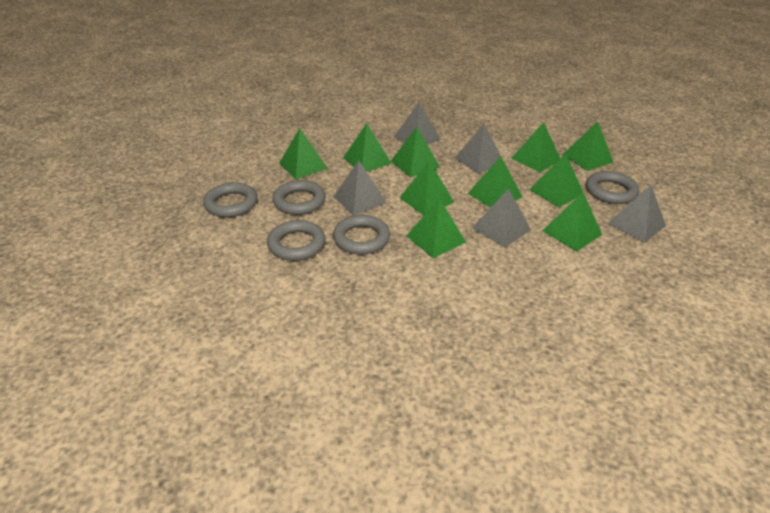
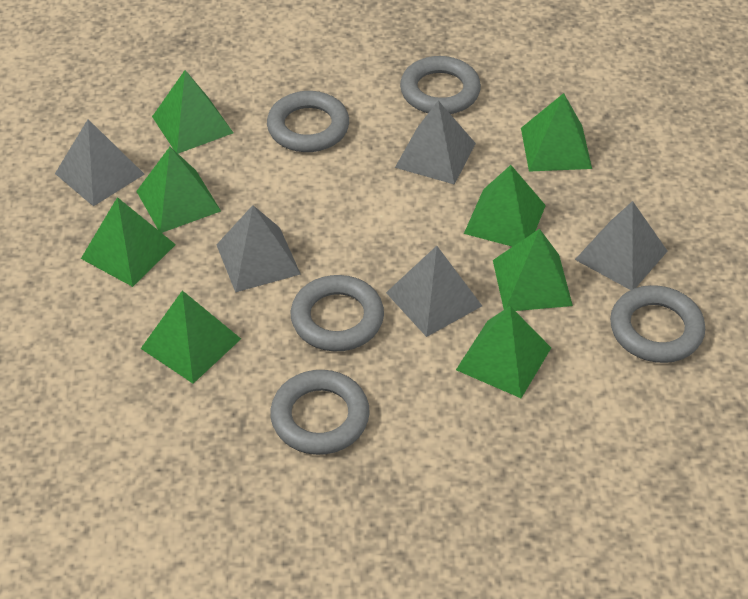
green pyramid: 10 -> 8

